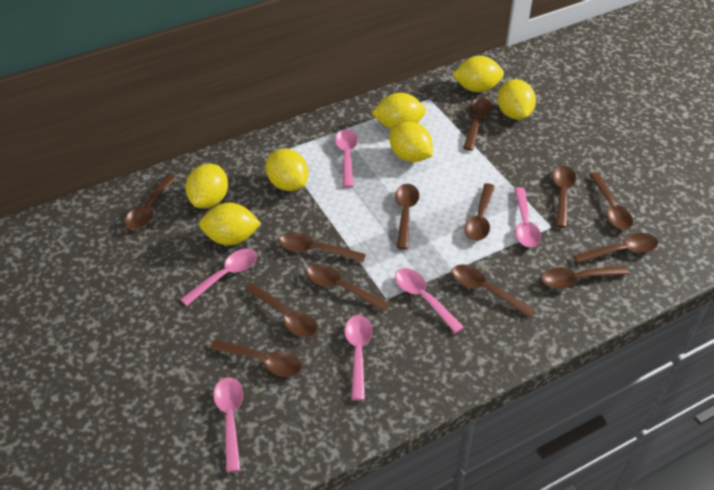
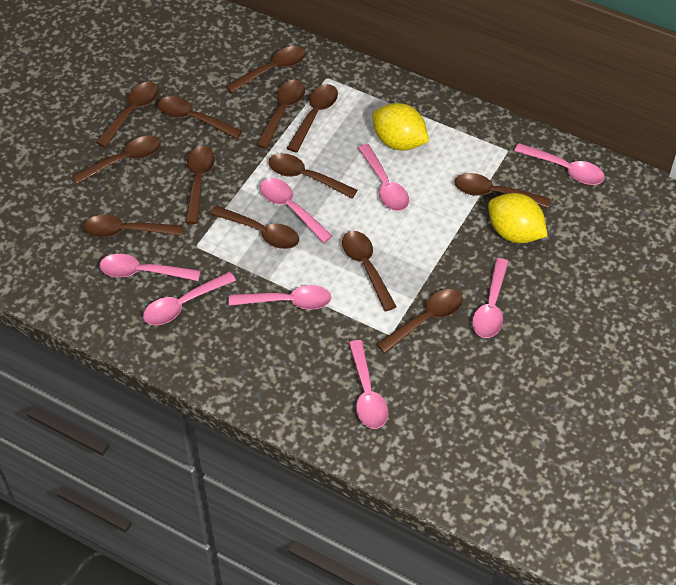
pink spoon: 6 -> 8
yellow lemon: 7 -> 2

